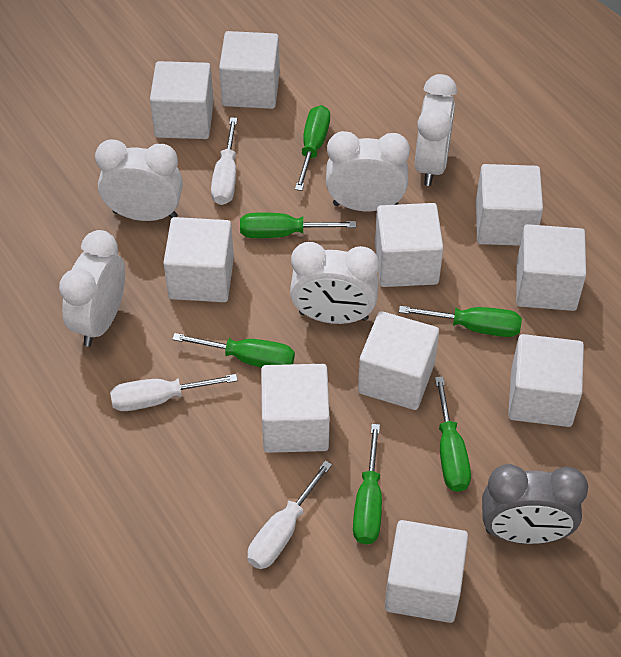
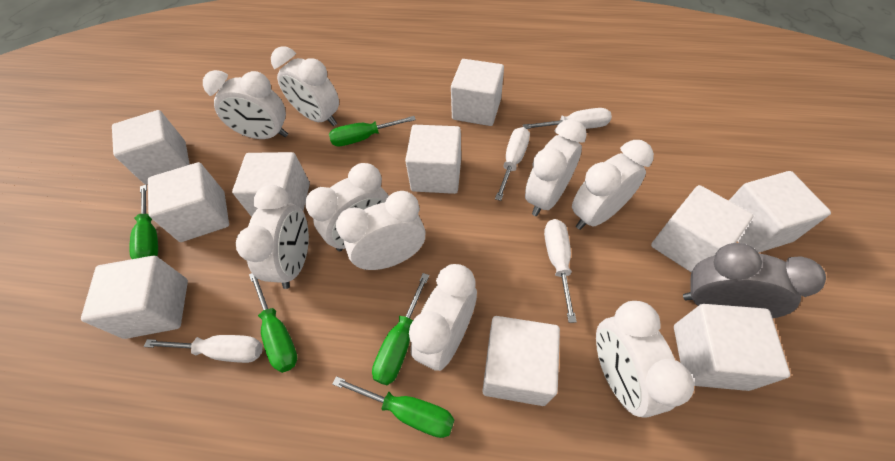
green screwdriver: 6 -> 5
white clock: 5 -> 9
white screwdriver: 3 -> 4

